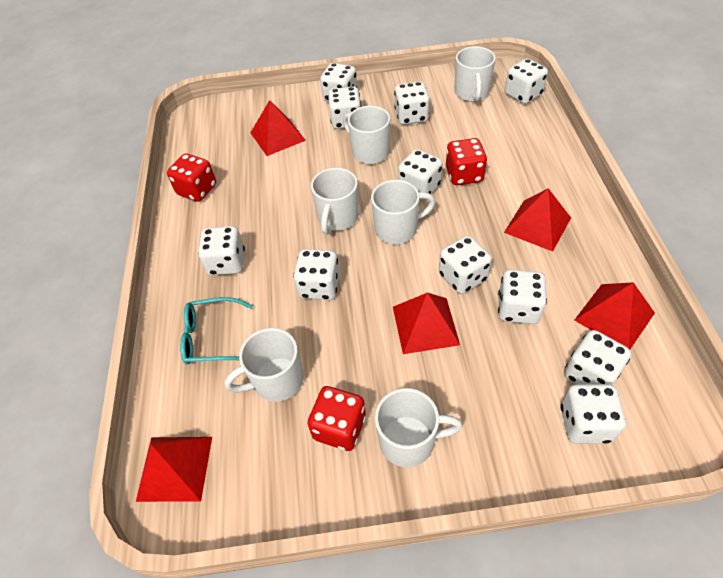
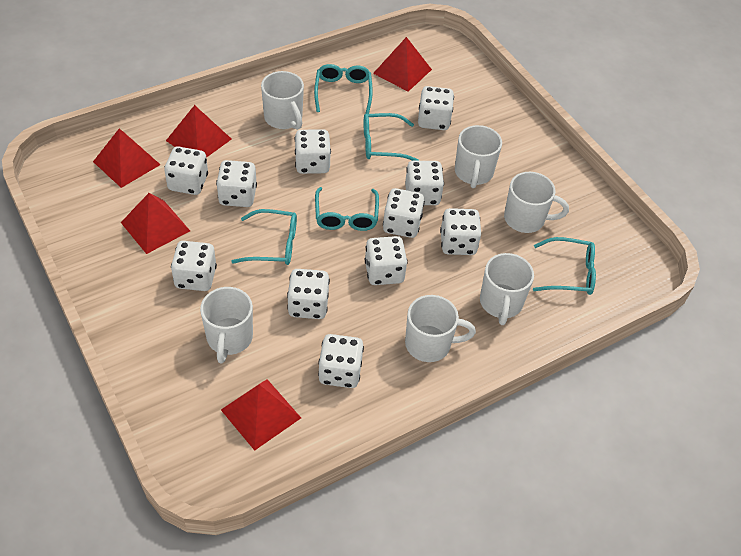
red dice: 3 -> 0
turquoise glasses: 1 -> 5

